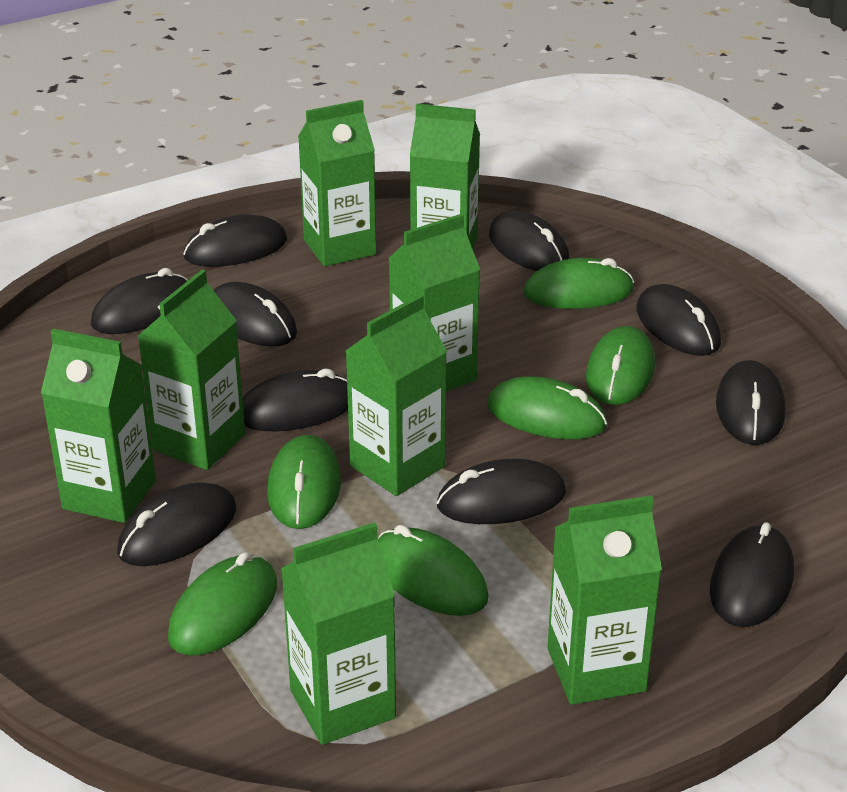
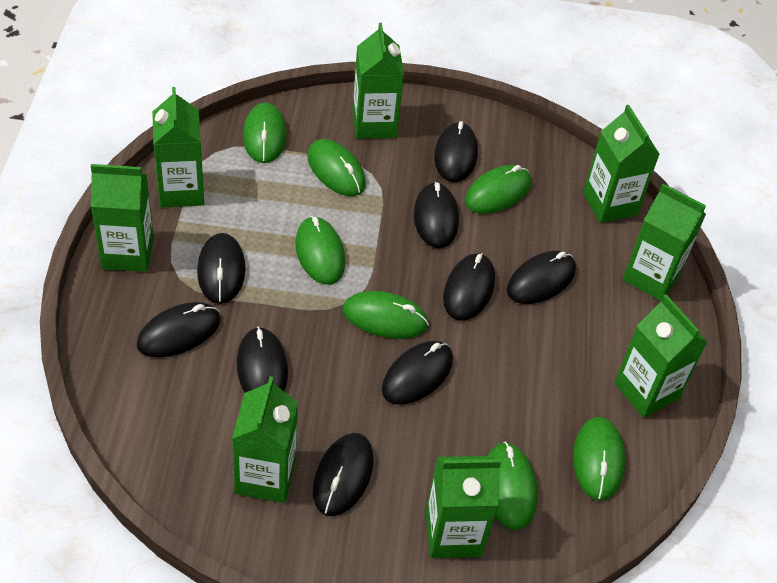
black mouse: 10 -> 9
green mouse: 6 -> 7

